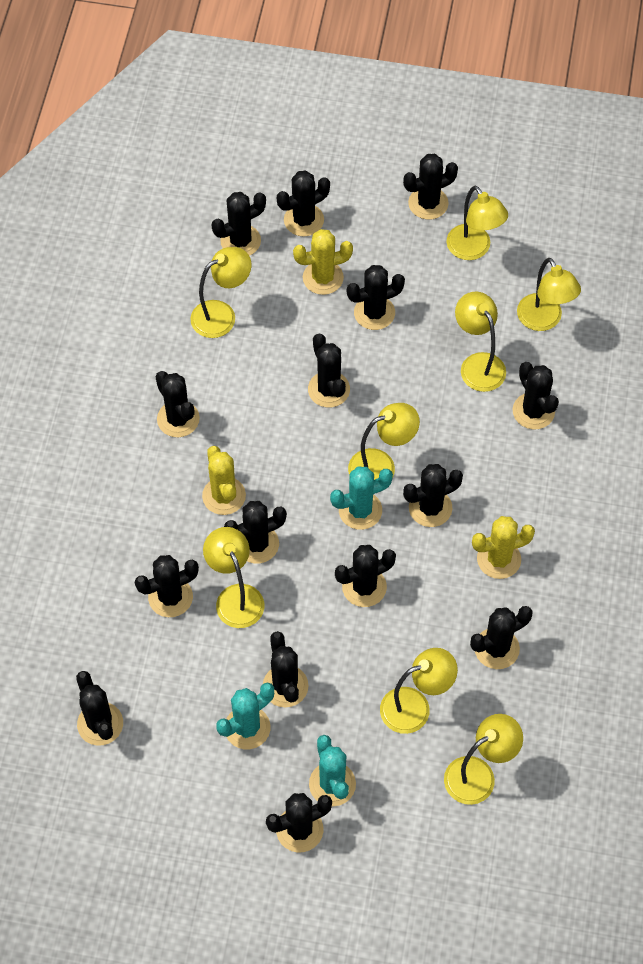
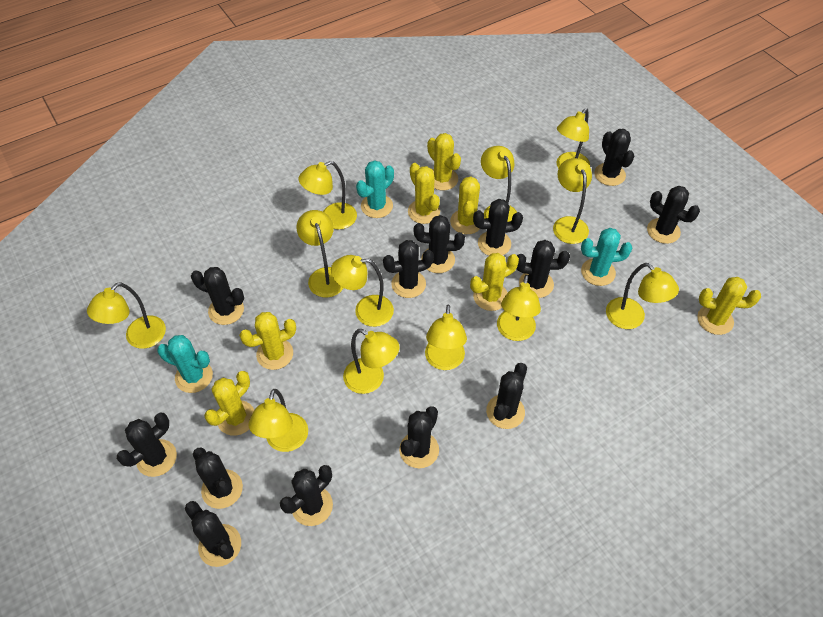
black cactus: 15 -> 13
yellow cactus: 3 -> 7
yellow lamp: 8 -> 12

